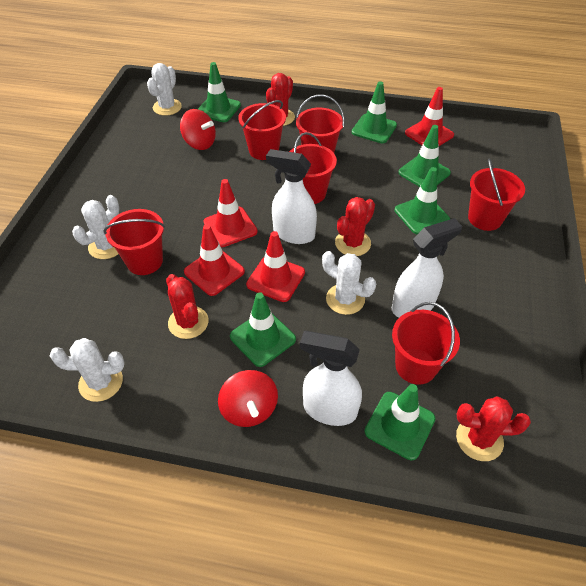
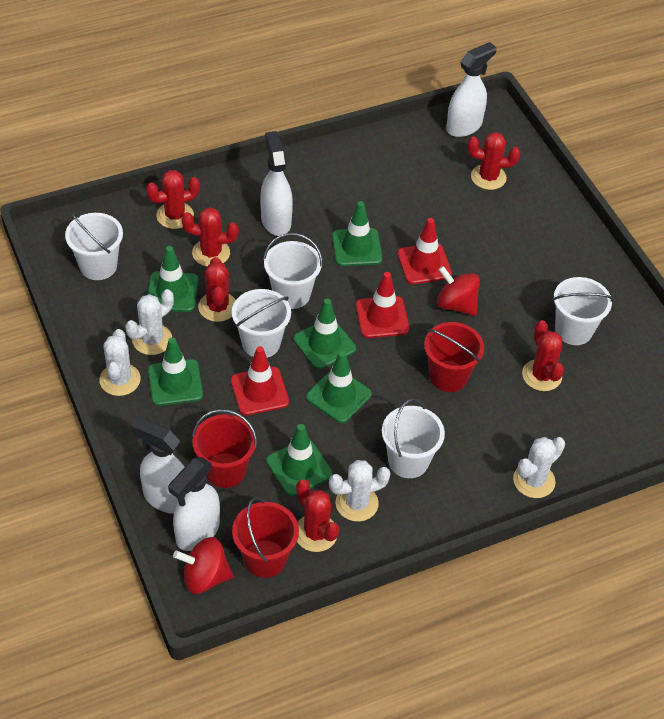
red bucket: 6 -> 3
red cactus: 4 -> 6
red traffic cone: 4 -> 3
white bucket: 0 -> 5
white spray bottle: 3 -> 4

